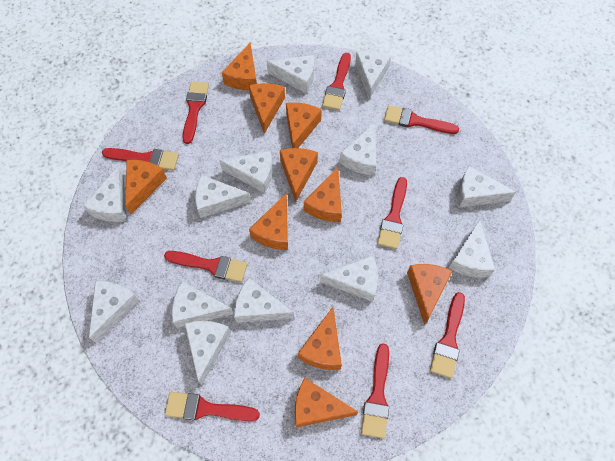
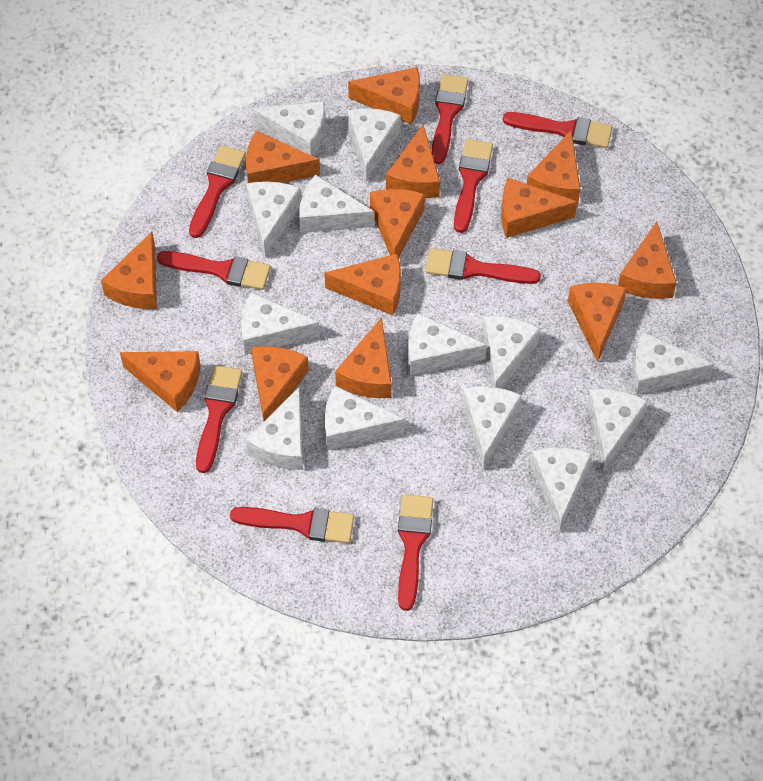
orange cheese: 10 -> 13

